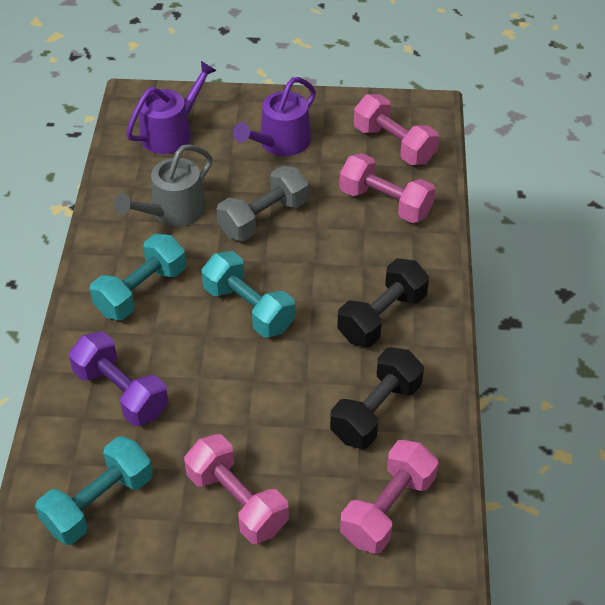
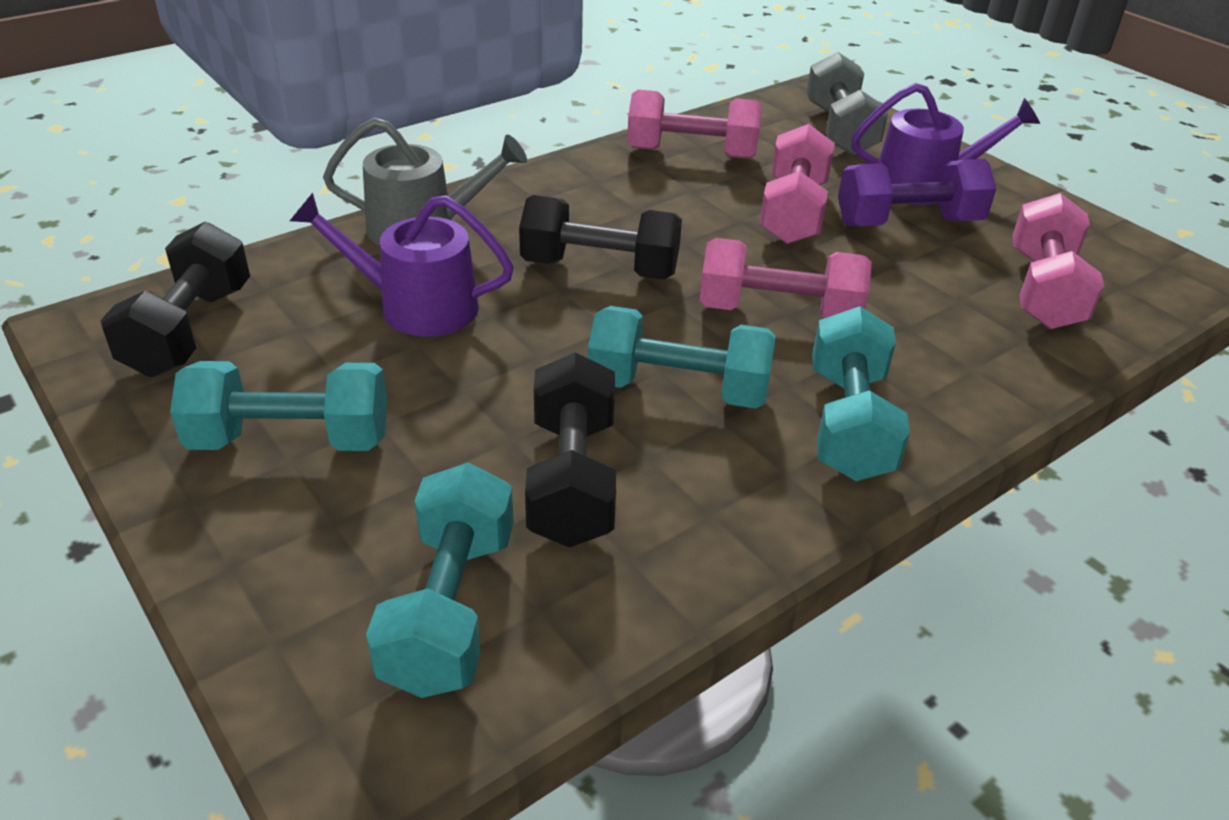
black dumbbell: 2 -> 3
turquoise dumbbell: 3 -> 4

